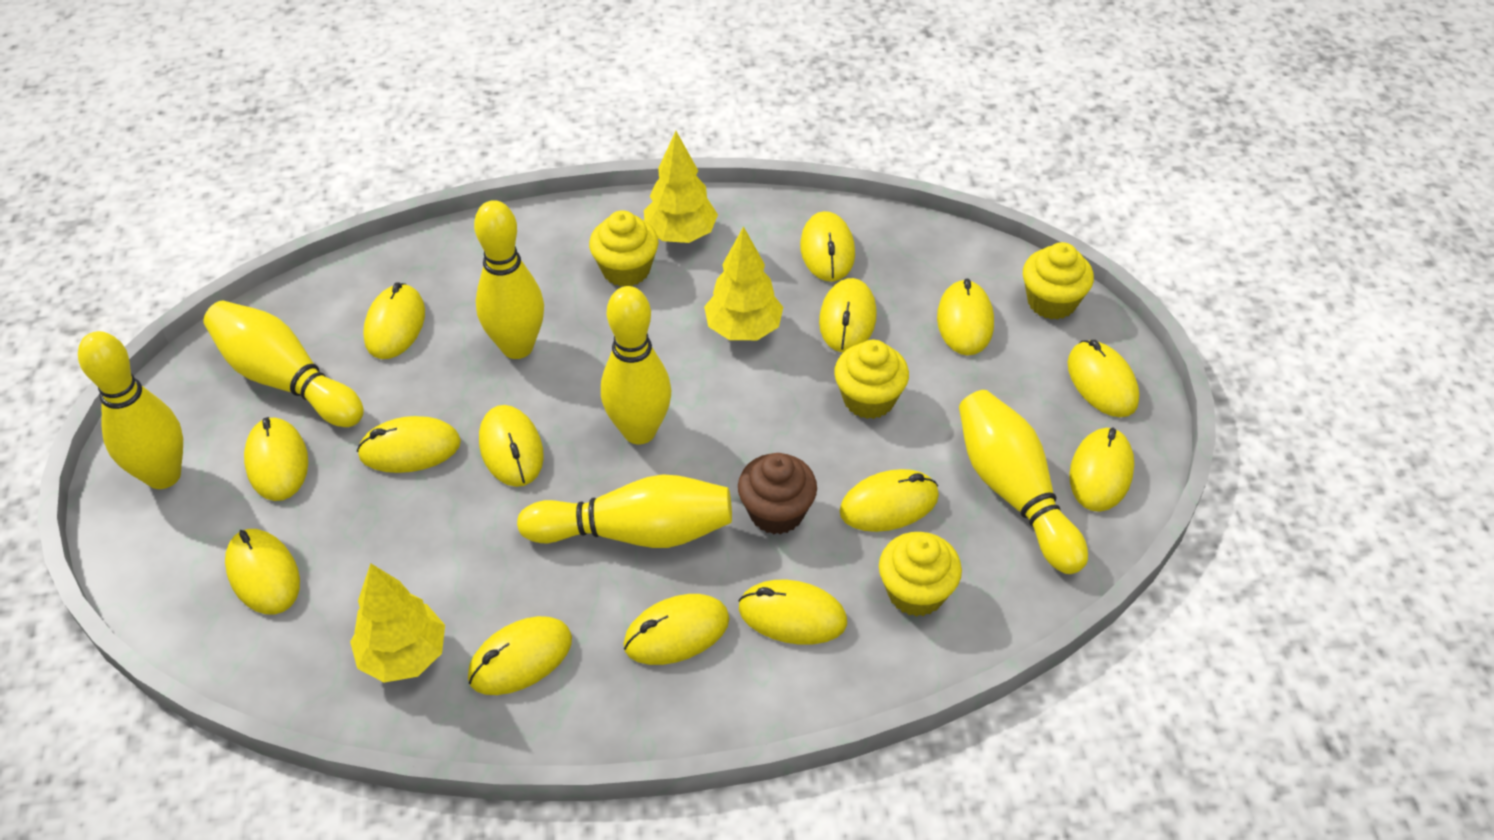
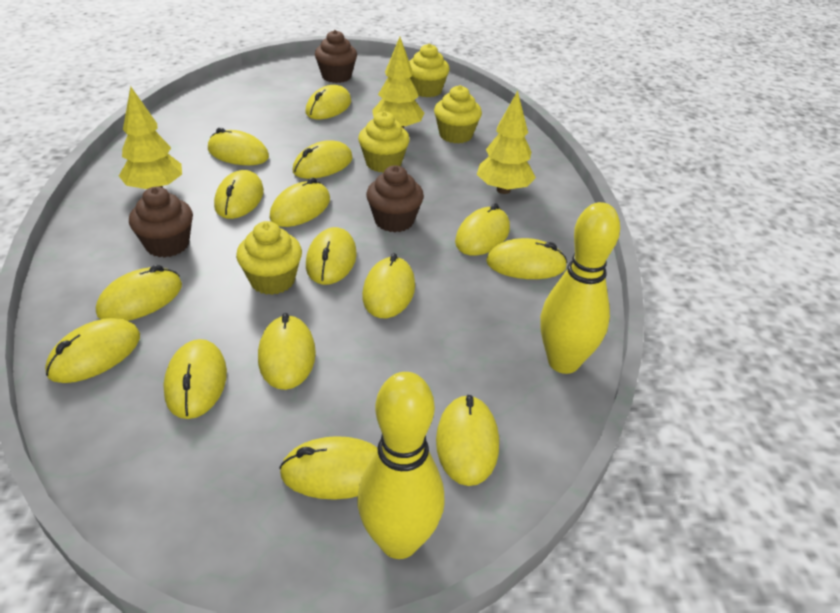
brown cupcake: 1 -> 3
yellow bowling pin: 6 -> 2
yellow mouse: 14 -> 15

